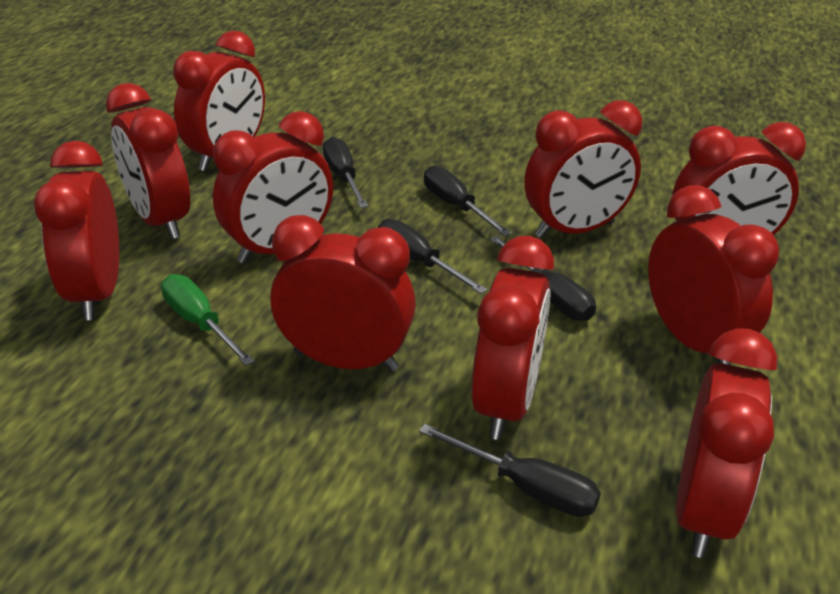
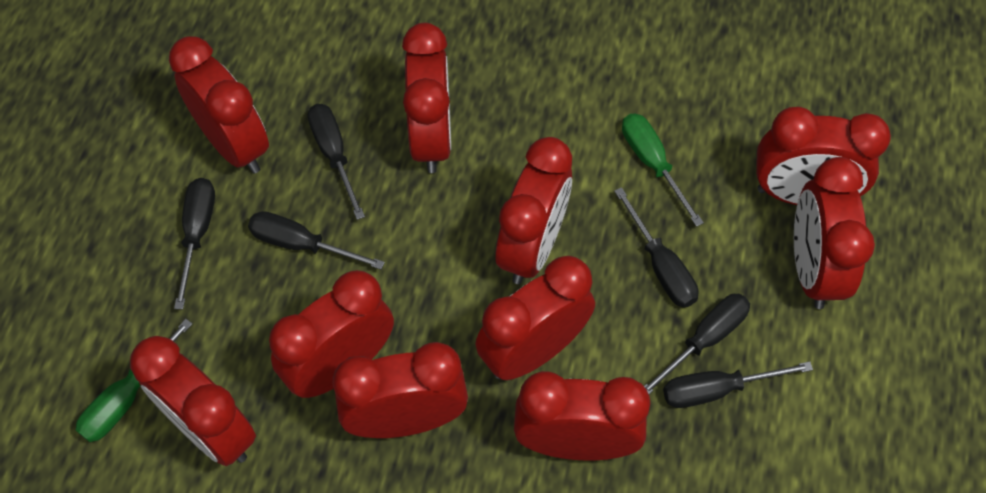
black screwdriver: 5 -> 6
green screwdriver: 1 -> 2

